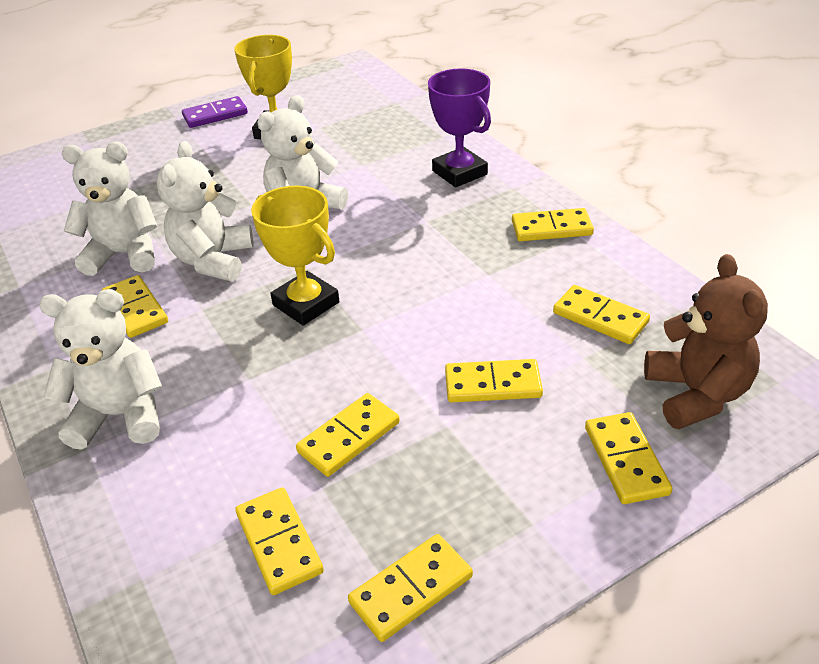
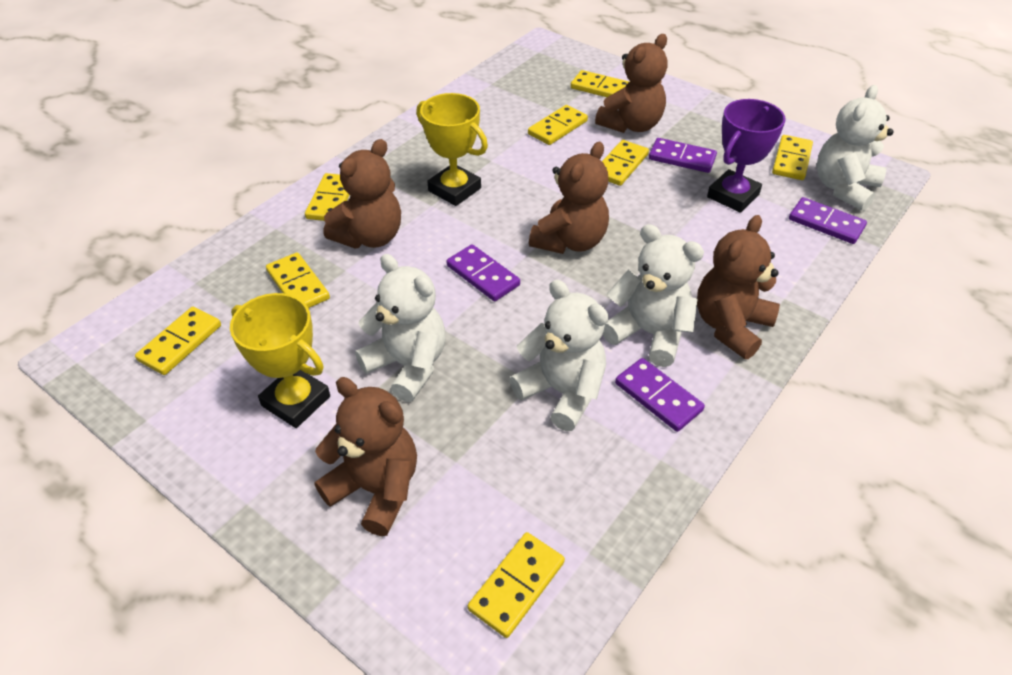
brown teddy bear: 1 -> 5
purple domino: 1 -> 4

